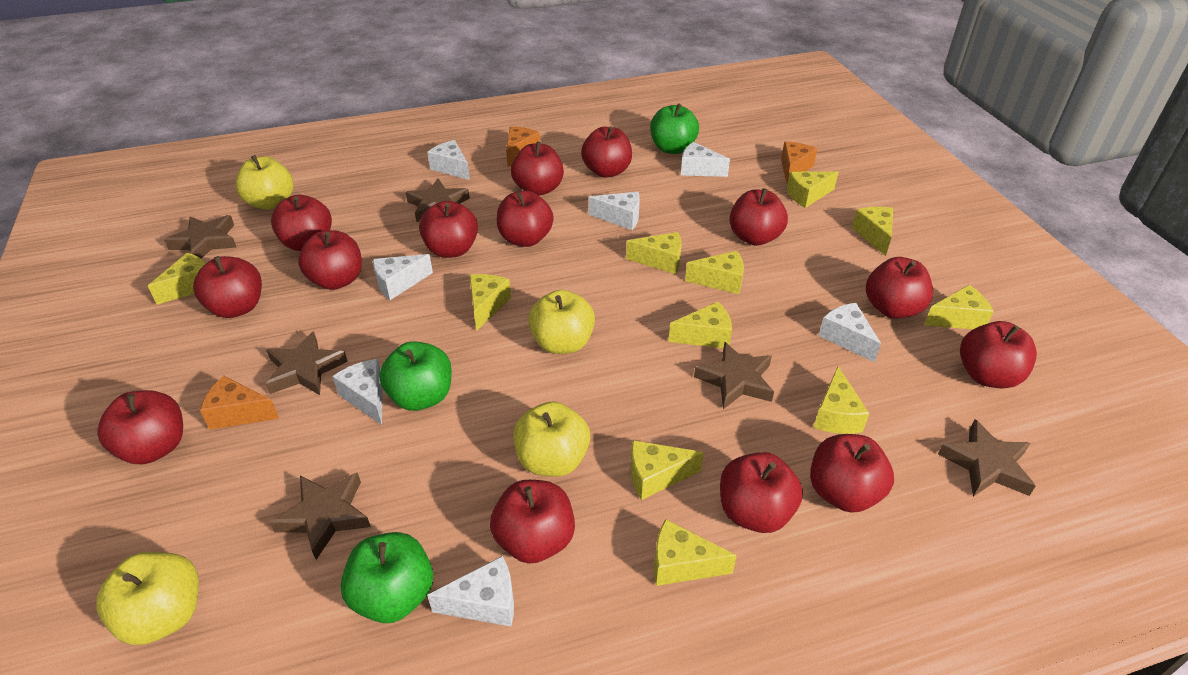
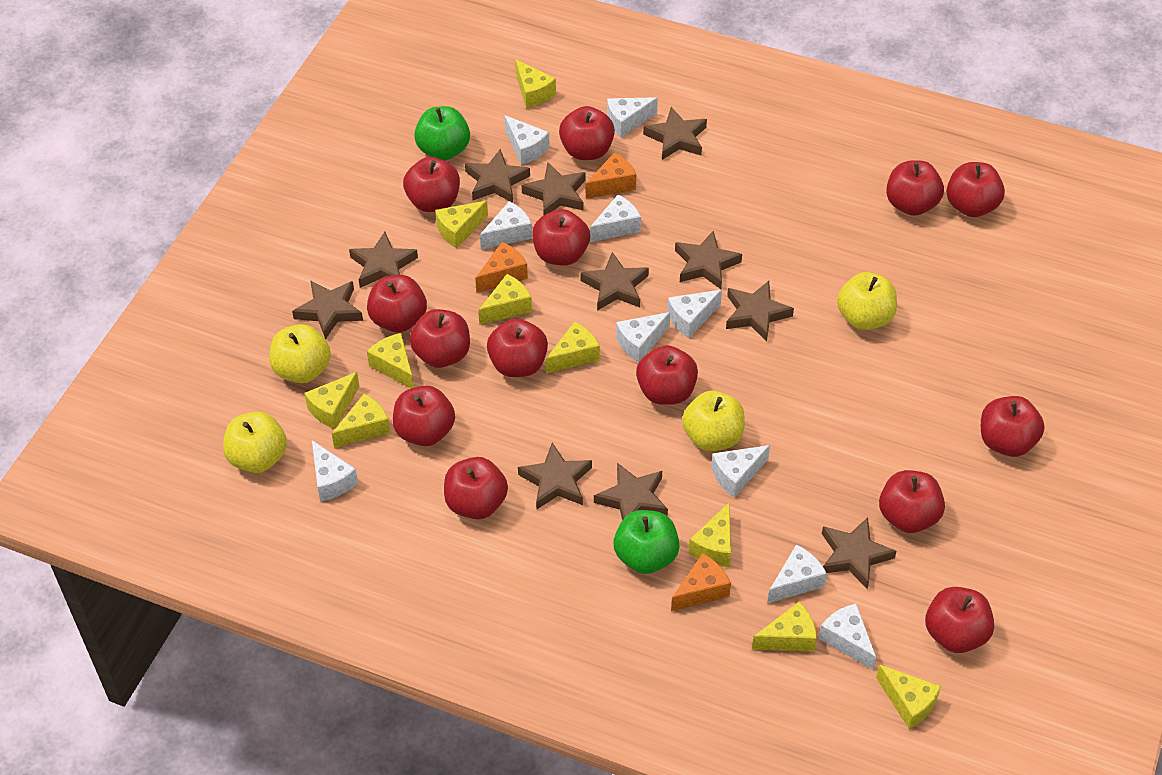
brown star: 6 -> 11
green apple: 3 -> 2
white cheese: 7 -> 10
yellow cheese: 11 -> 10

